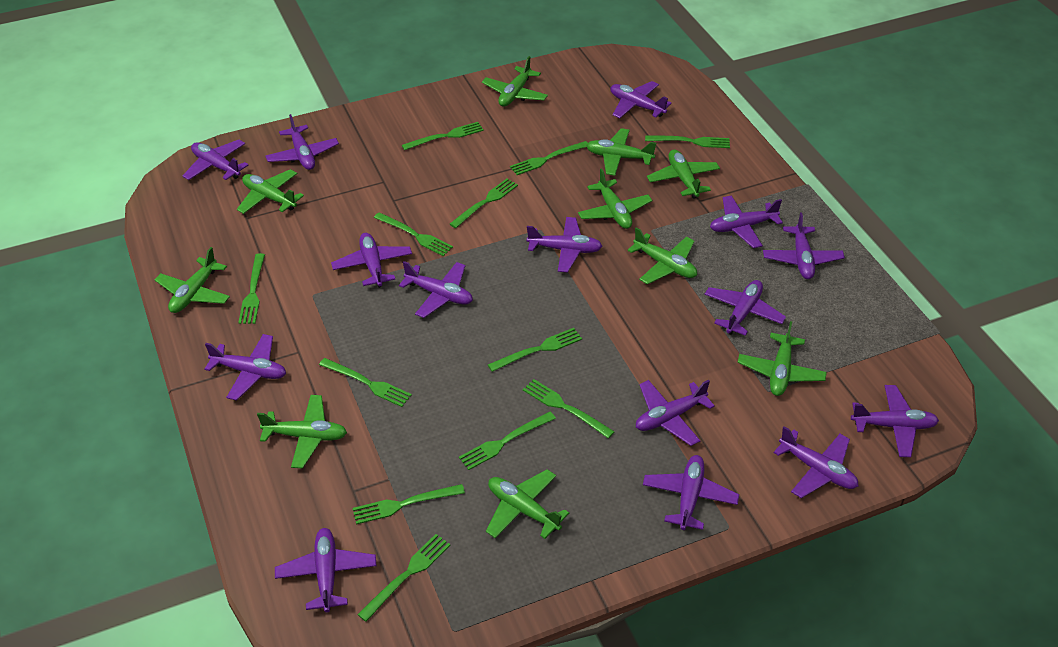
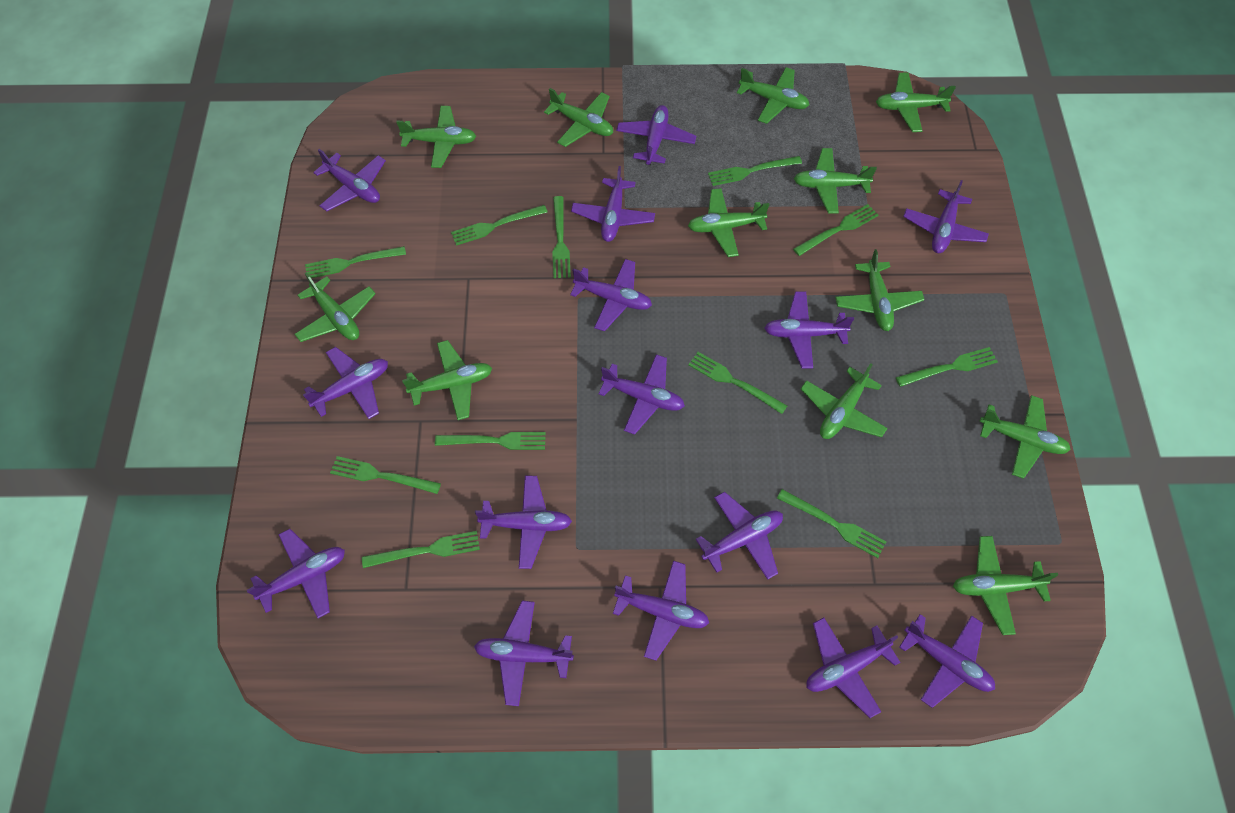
green fork: 12 -> 11
green plane: 10 -> 12

